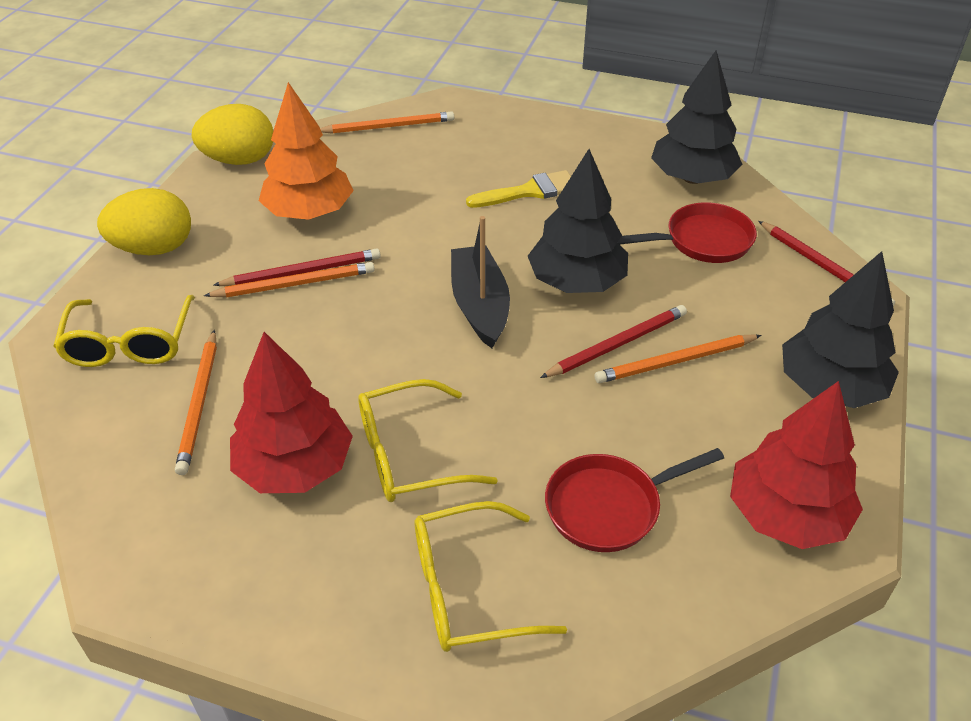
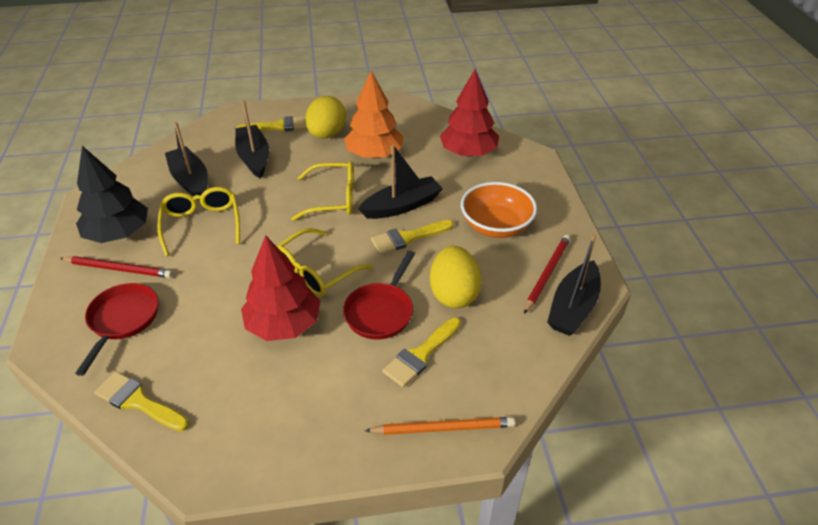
black boat: 1 -> 4
black tree: 3 -> 1
orange bowl: 0 -> 1
orange pencil: 4 -> 1
red pencil: 3 -> 2
yellow brush: 1 -> 4

